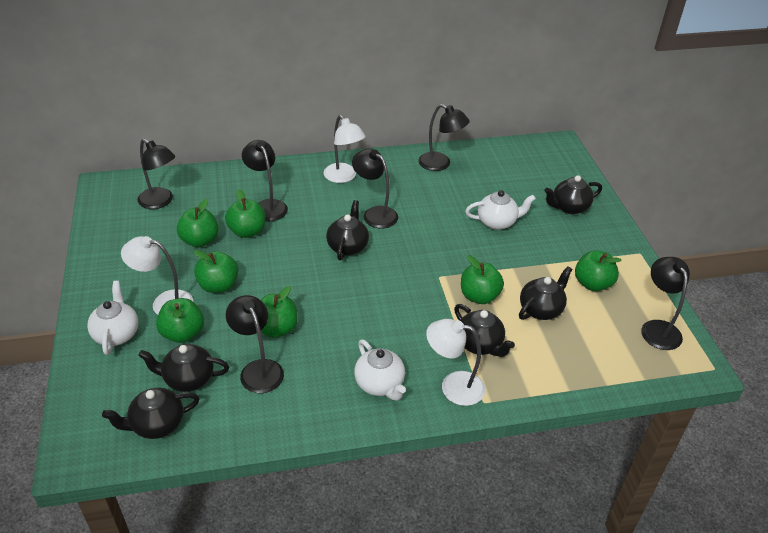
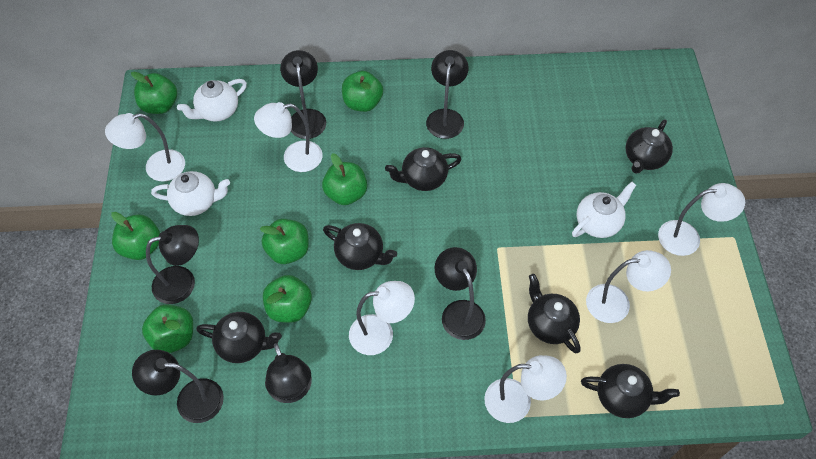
white lamp: 3 -> 6

